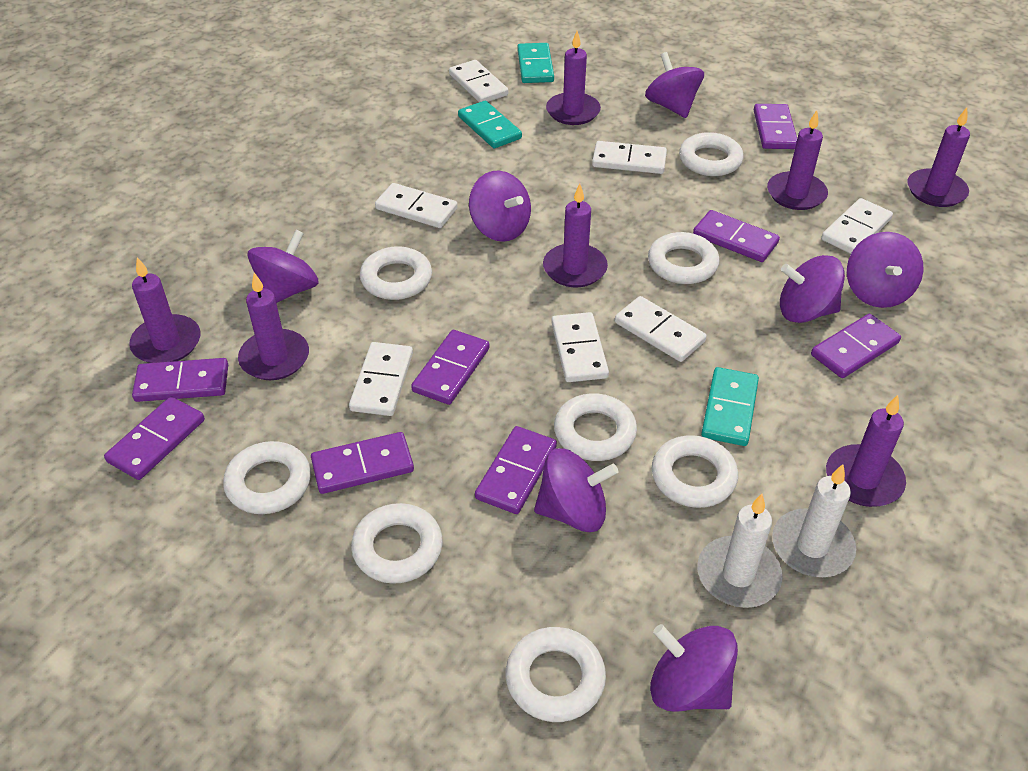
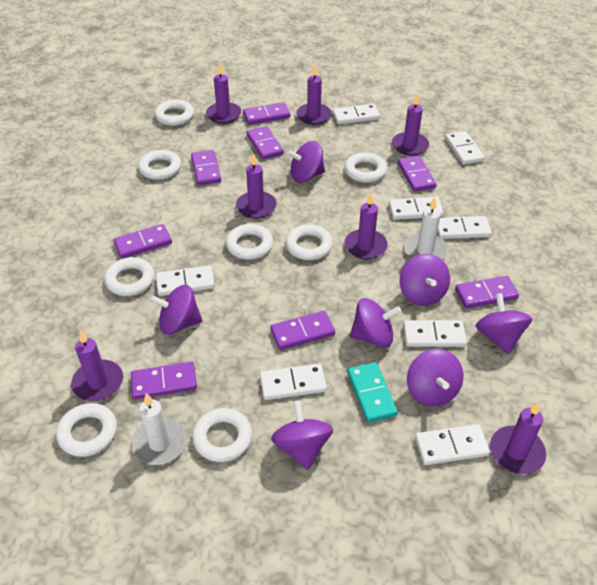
turquoise domino: 3 -> 1
white domino: 7 -> 8

